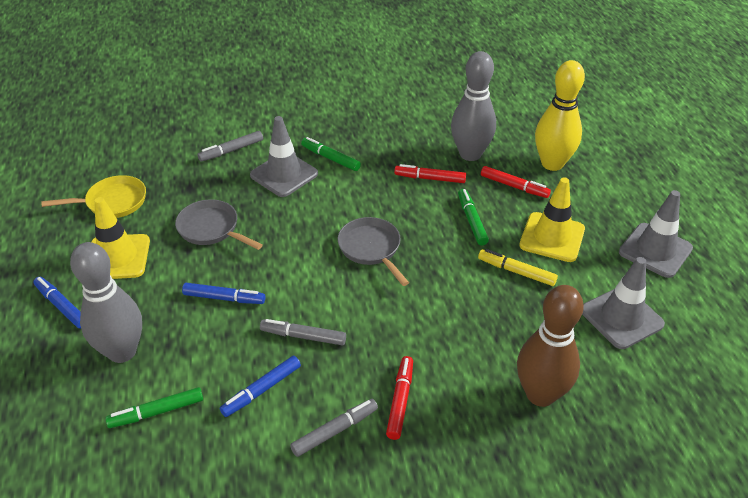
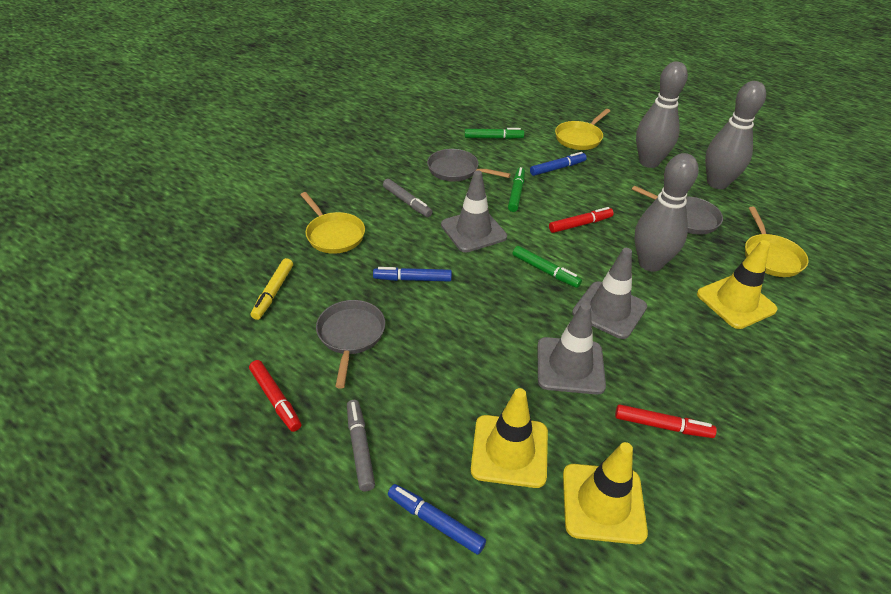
brown bowling pin: 1 -> 0
grey bowling pin: 2 -> 3
grey marker: 3 -> 2
grey pan: 2 -> 3
yellow bowling pin: 1 -> 0
yellow pan: 1 -> 3
yellow traffic cone: 2 -> 3

